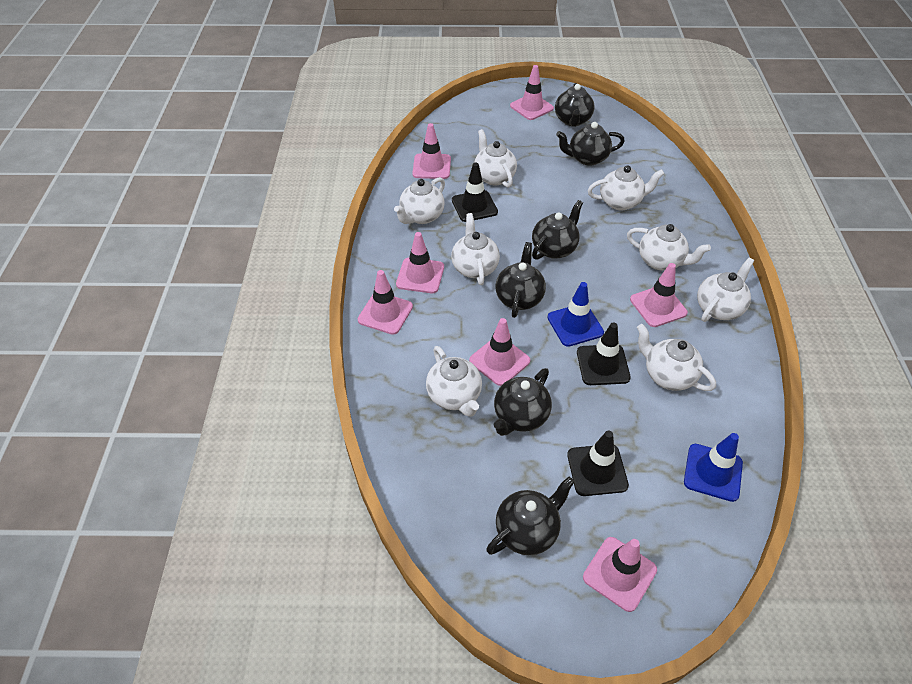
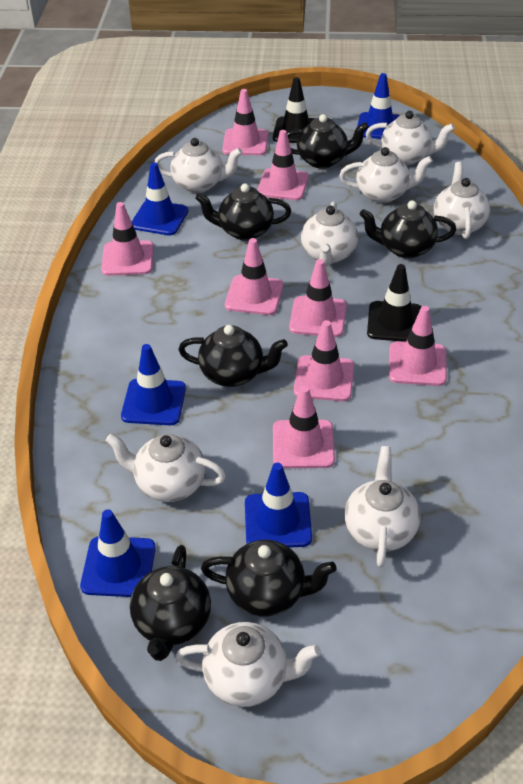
black traffic cone: 3 -> 2
blue traffic cone: 2 -> 5
pink traffic cone: 7 -> 8

